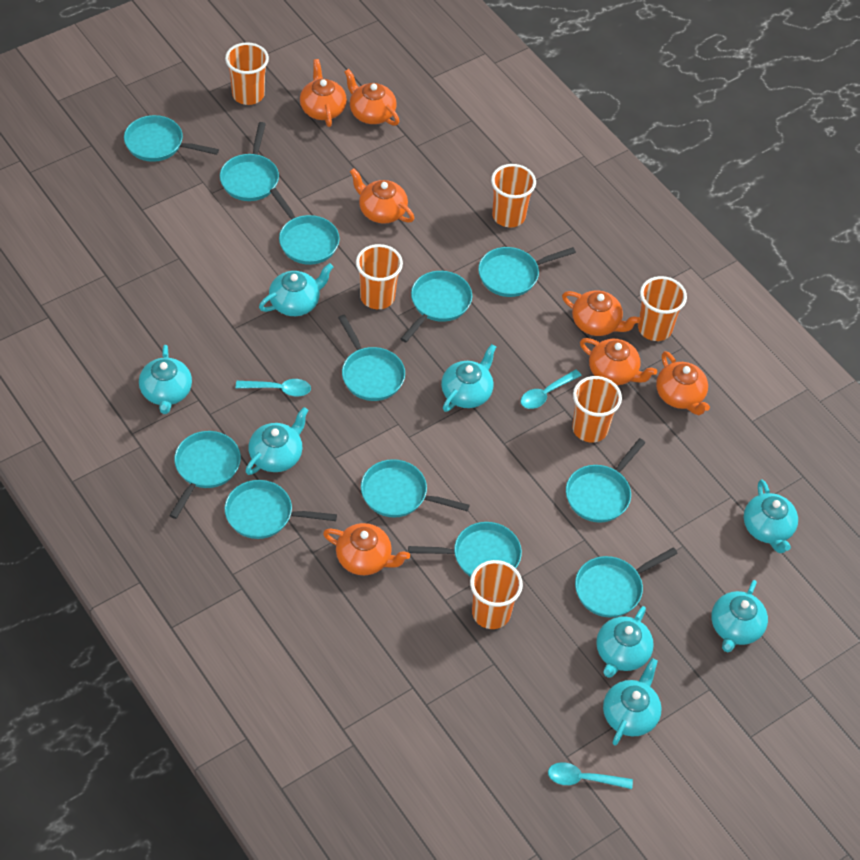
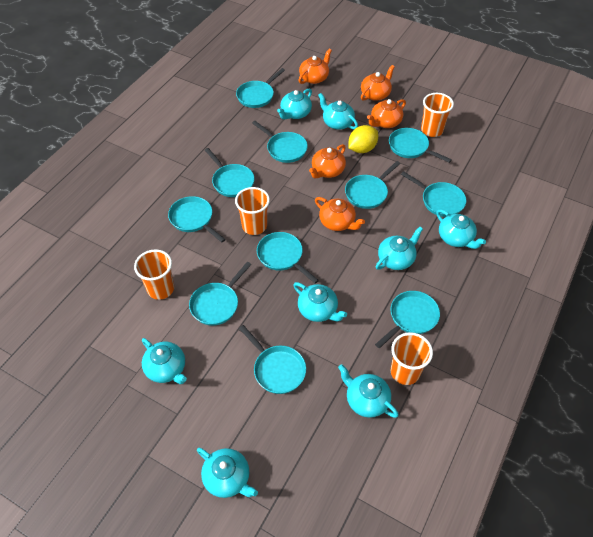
orange cup: 6 -> 4
orange teapot: 7 -> 5
turquoise pan: 12 -> 11
turquoise spoon: 3 -> 0
yellow lemon: 0 -> 1

